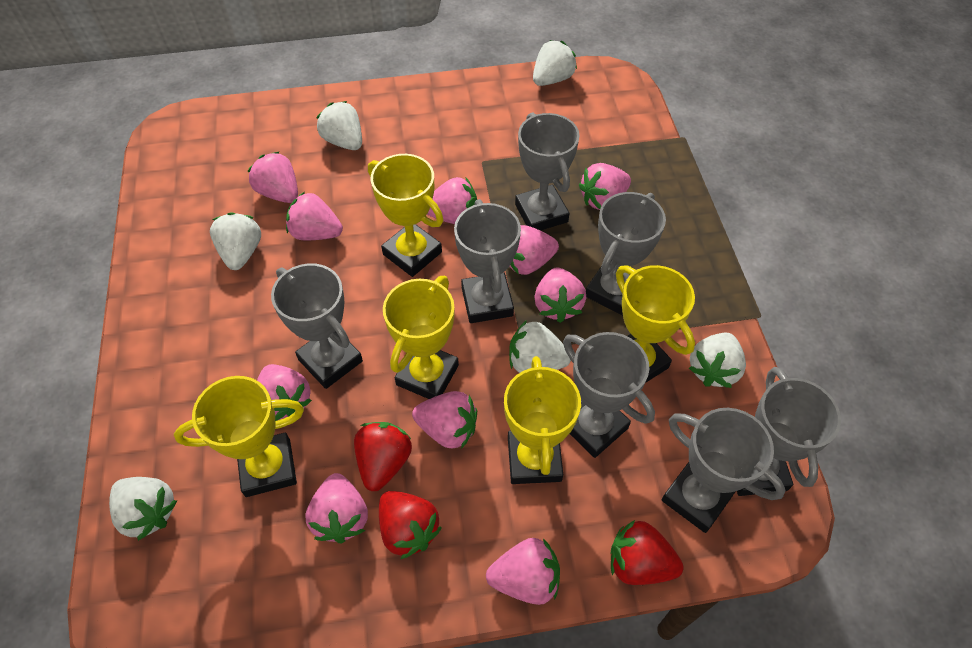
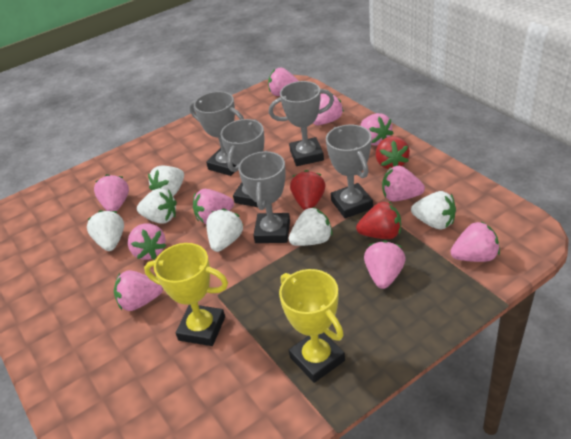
grey trophy: 7 -> 5
yellow trophy: 5 -> 2

